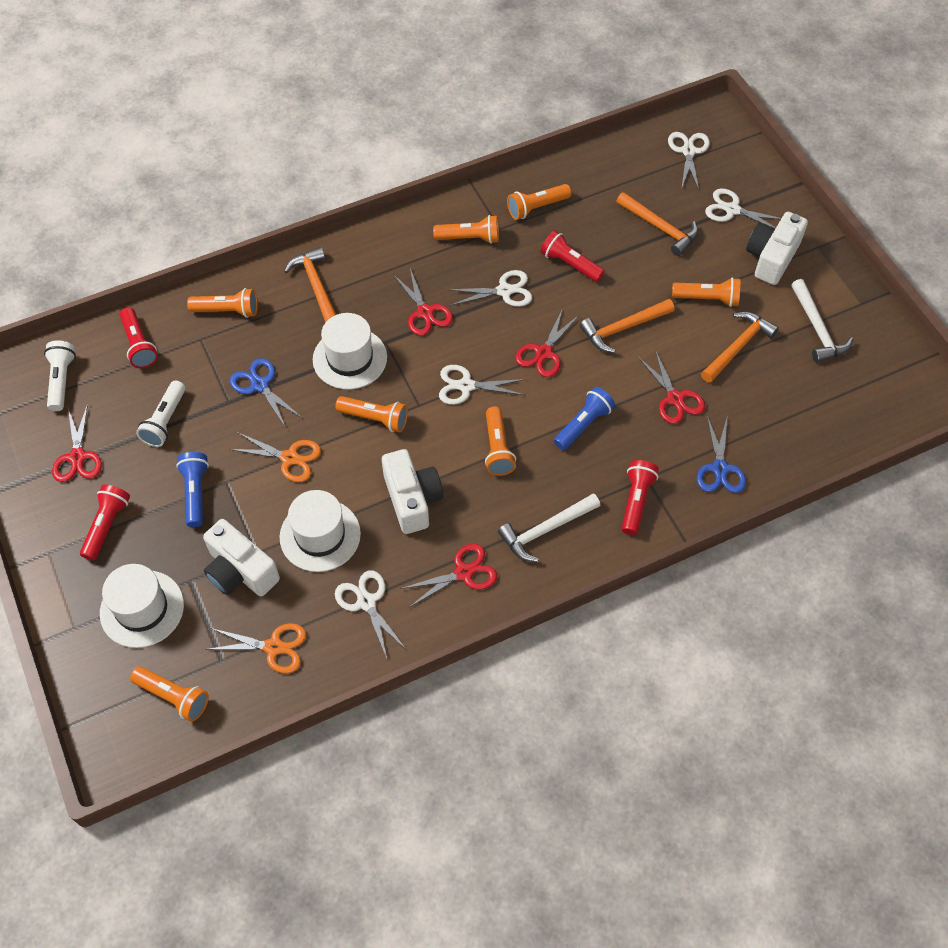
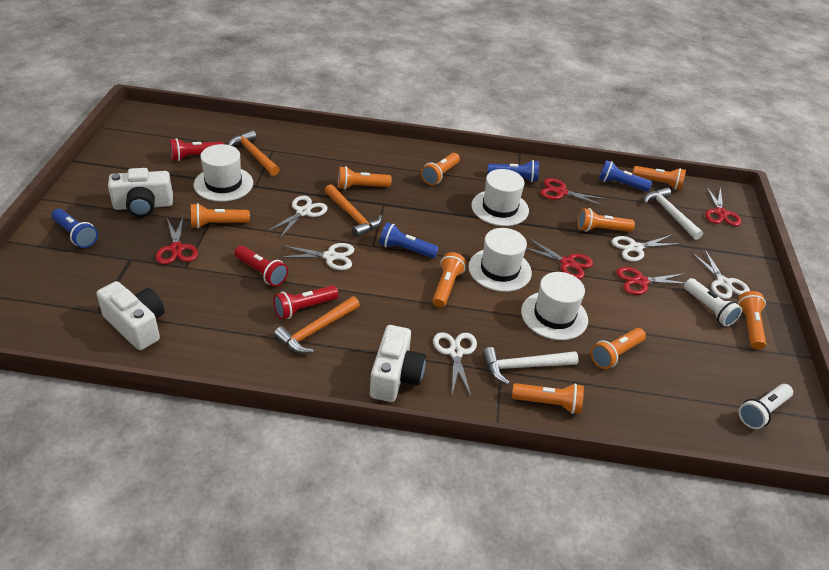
blue flashlight: 2 -> 4
blue scissors: 2 -> 0
orange flashlight: 7 -> 9
orange hammer: 4 -> 3
orange scissors: 2 -> 0
red flashlight: 4 -> 3
white hat: 3 -> 4

